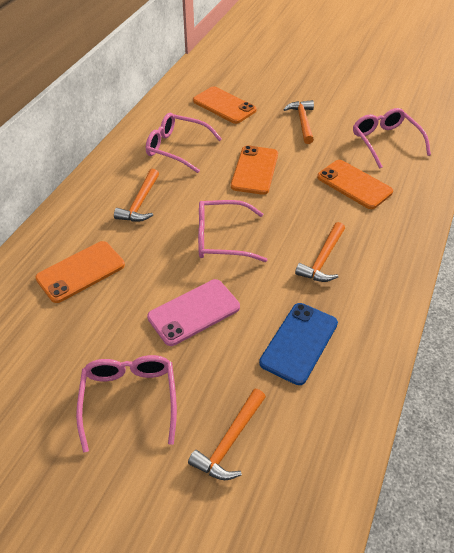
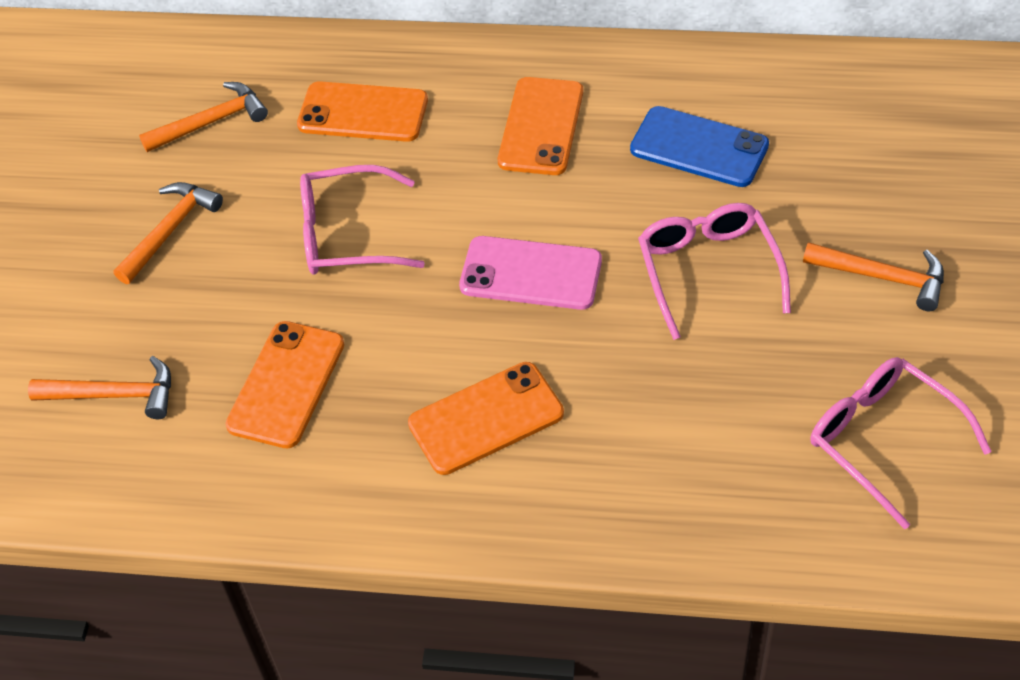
pink glasses: 4 -> 3

